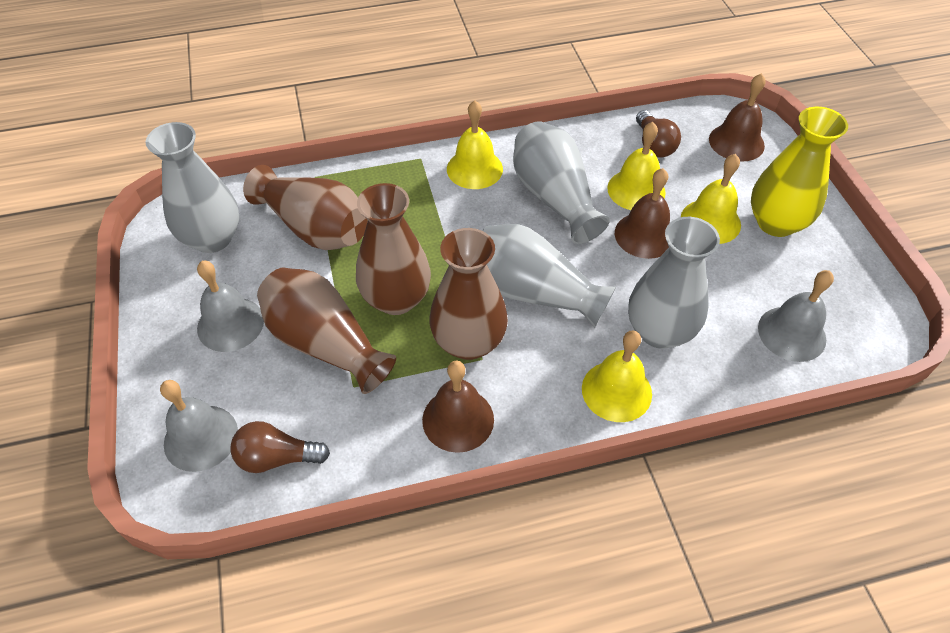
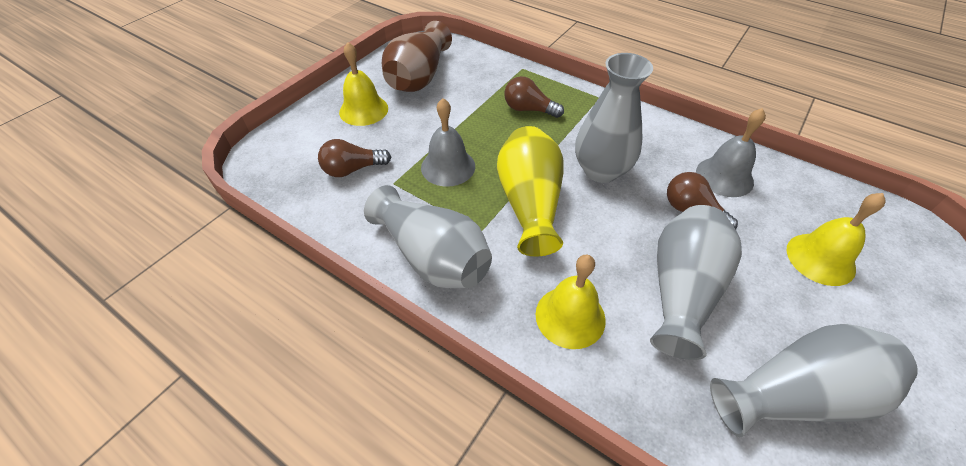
brown bell: 3 -> 0
brown light bulb: 2 -> 3
brown vase: 4 -> 1
grey bell: 3 -> 2
yellow bell: 4 -> 3

